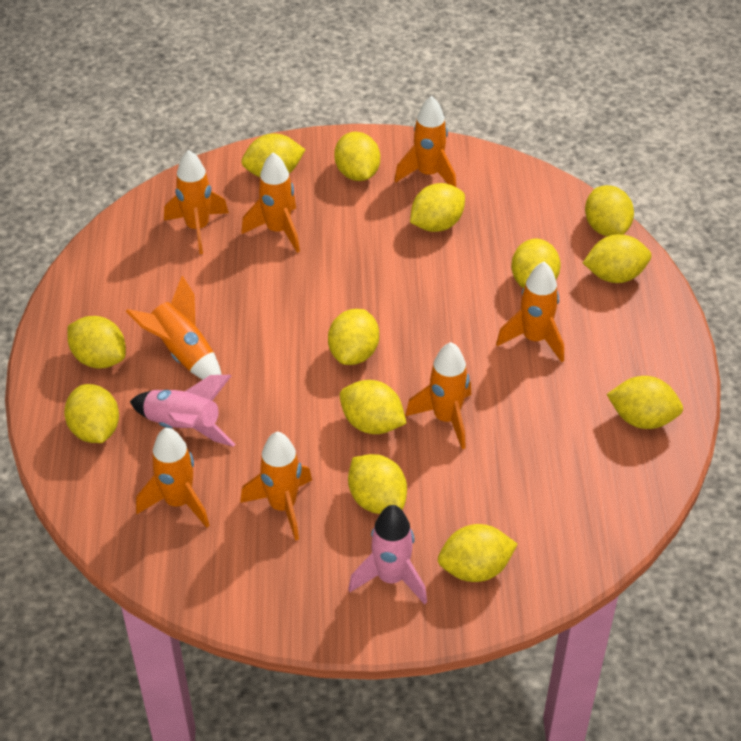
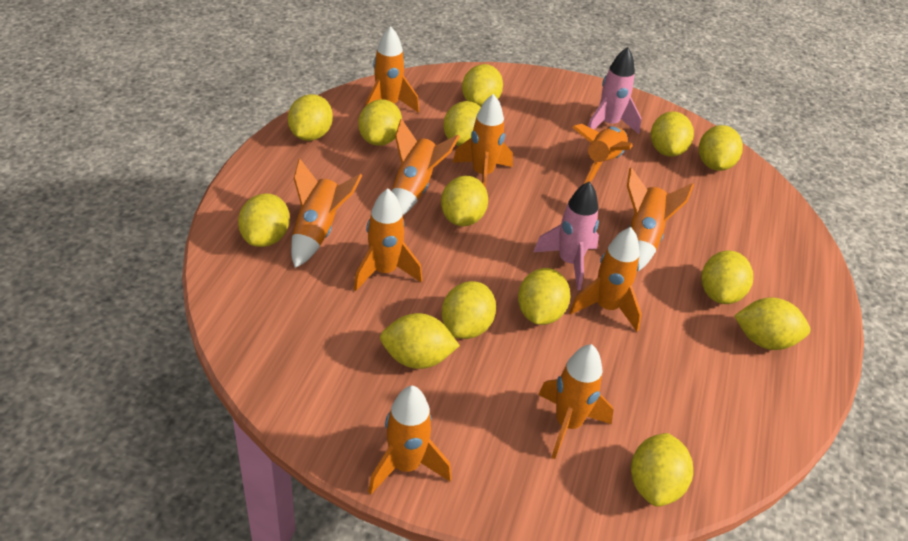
orange rocket: 8 -> 10
yellow lemon: 13 -> 14

